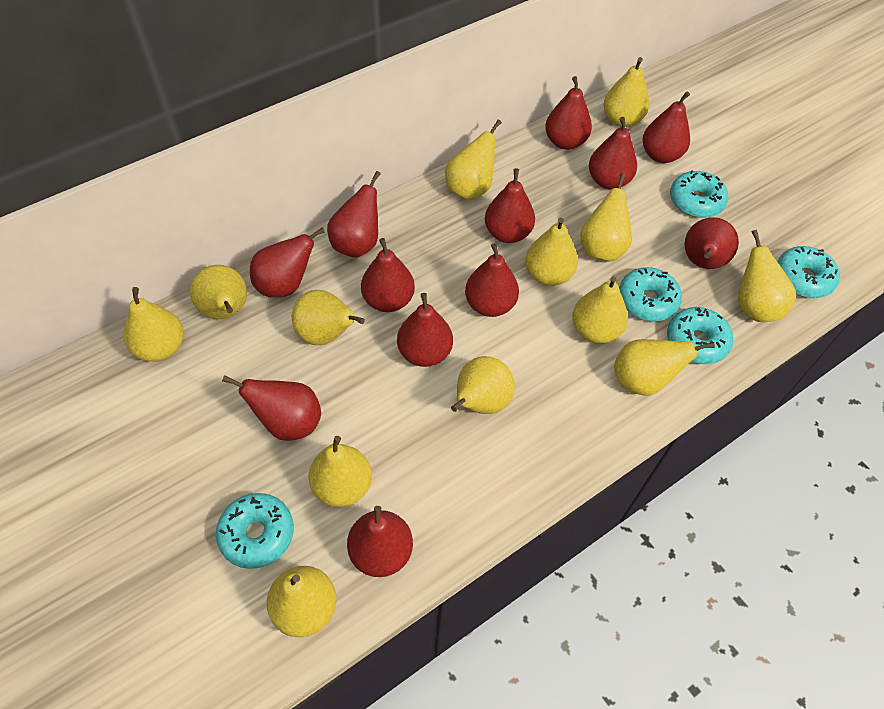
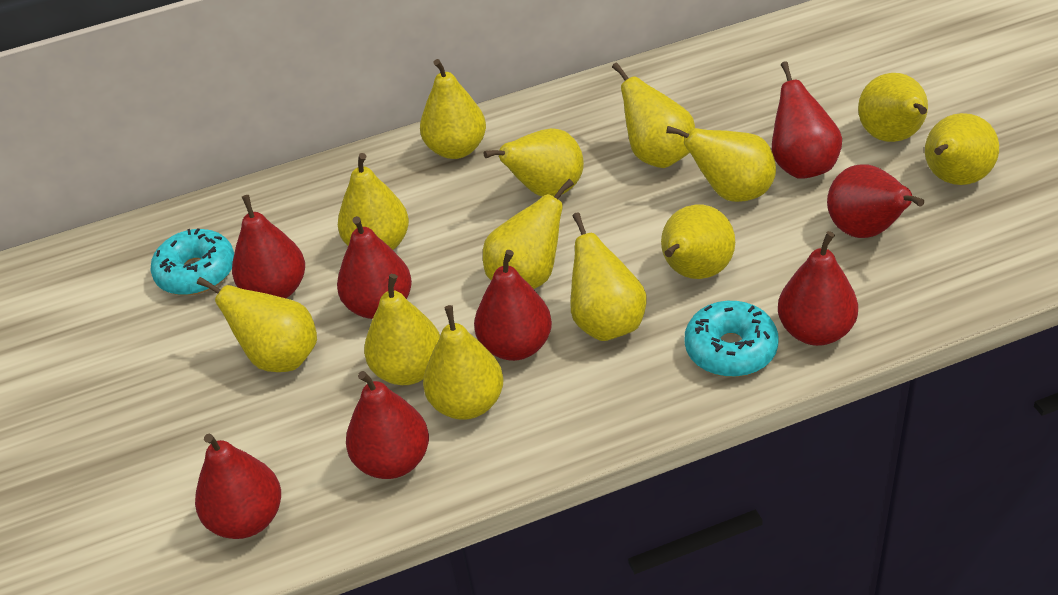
red pear: 12 -> 8
turquoise donut: 5 -> 2

